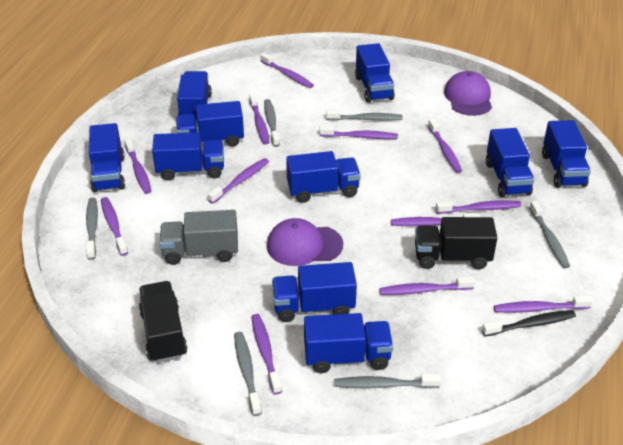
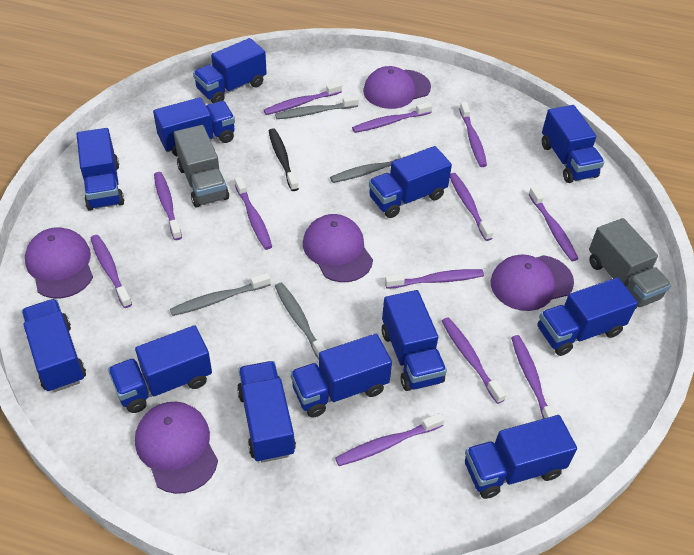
black truck: 2 -> 0
blue truck: 10 -> 12
grey toothbrush: 6 -> 4
grey truck: 1 -> 2
purple cap: 2 -> 5

